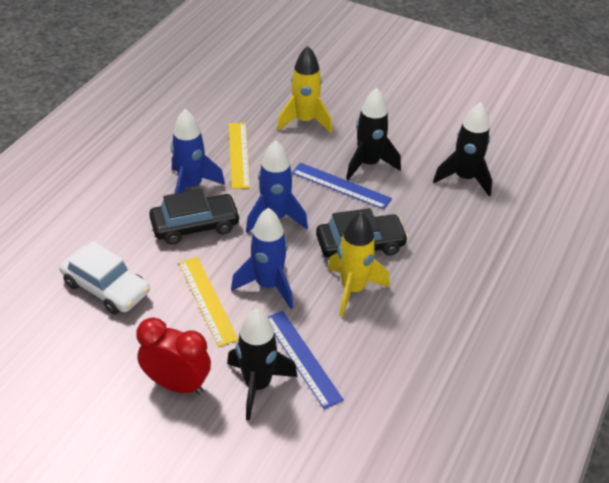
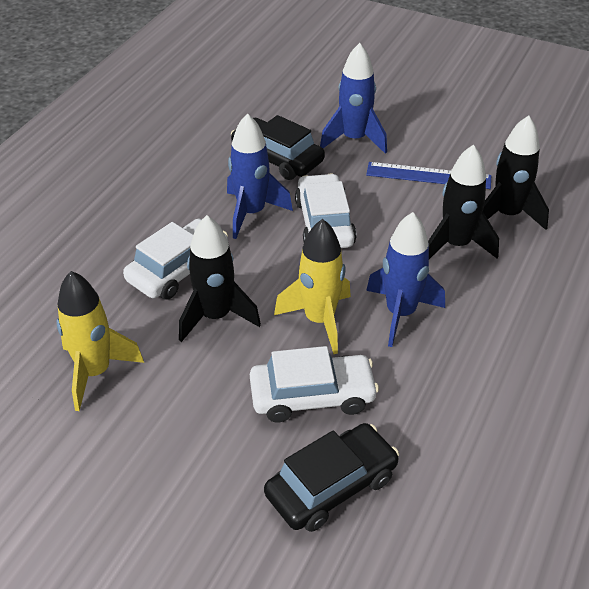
blue ruler: 2 -> 1
red clock: 1 -> 0
white car: 1 -> 3
yellow ruler: 2 -> 0

